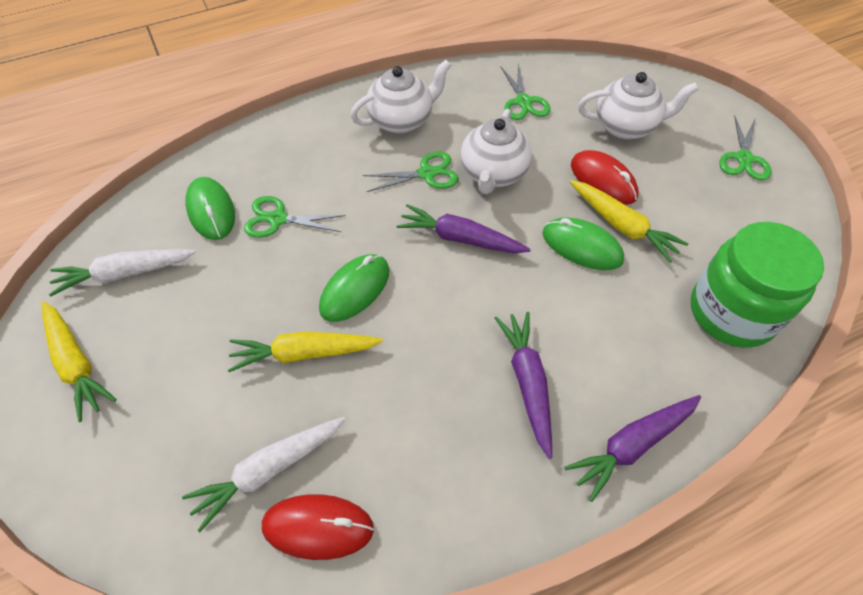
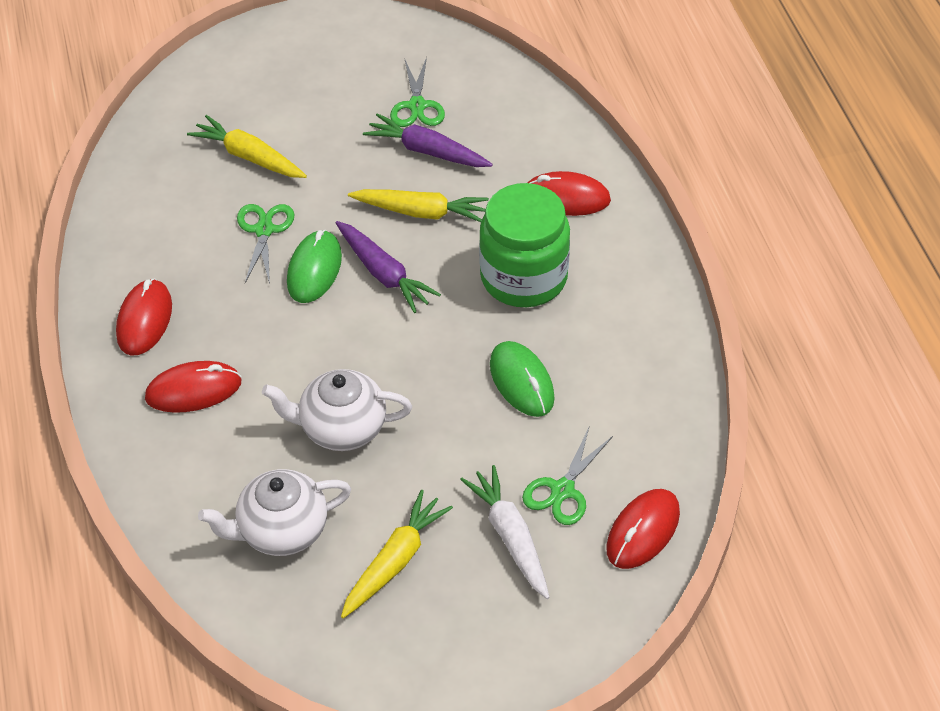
green mouse: 3 -> 2
green scissors: 4 -> 3
purple carrot: 3 -> 2
red mouse: 2 -> 4
white carrot: 2 -> 1
white teapot: 3 -> 2

